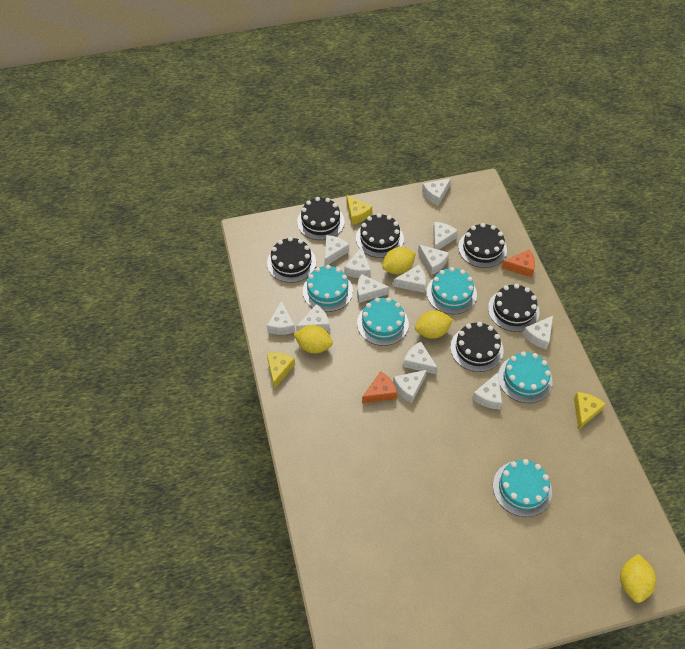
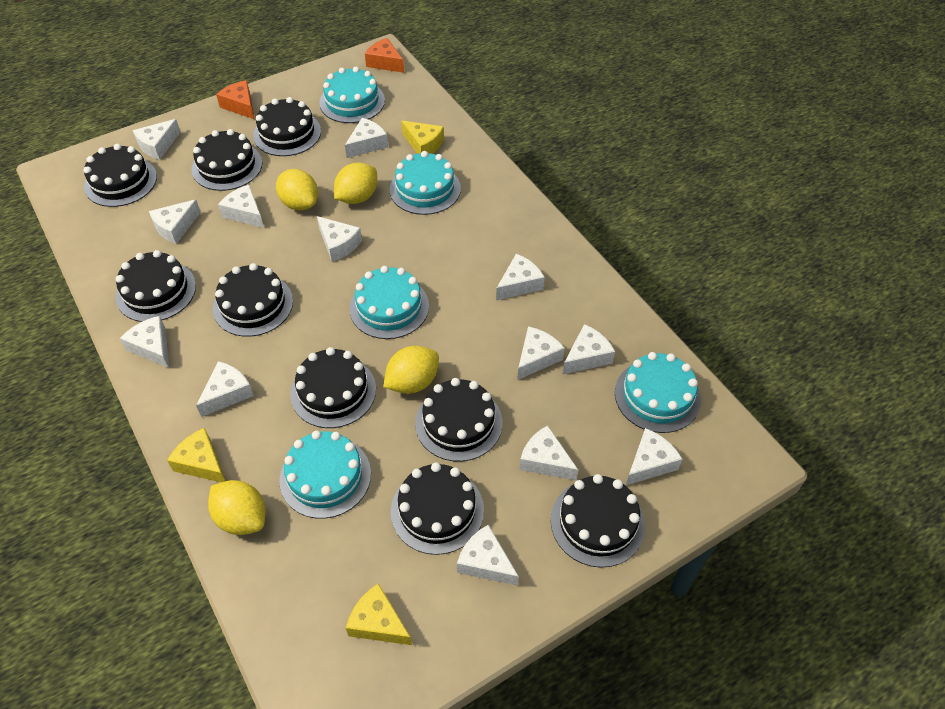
black cake: 6 -> 9

